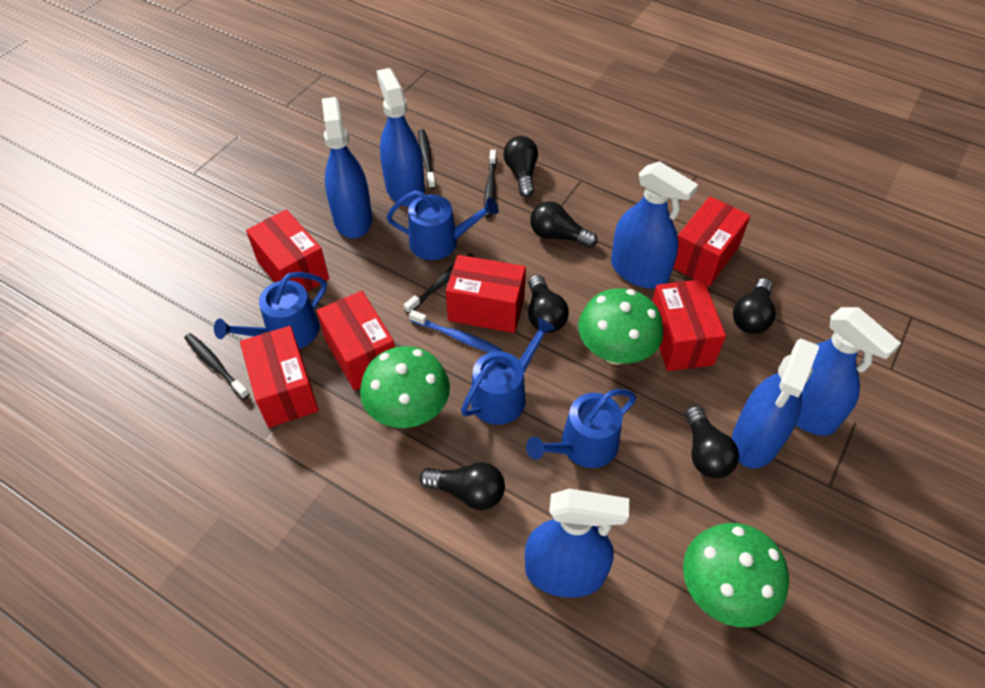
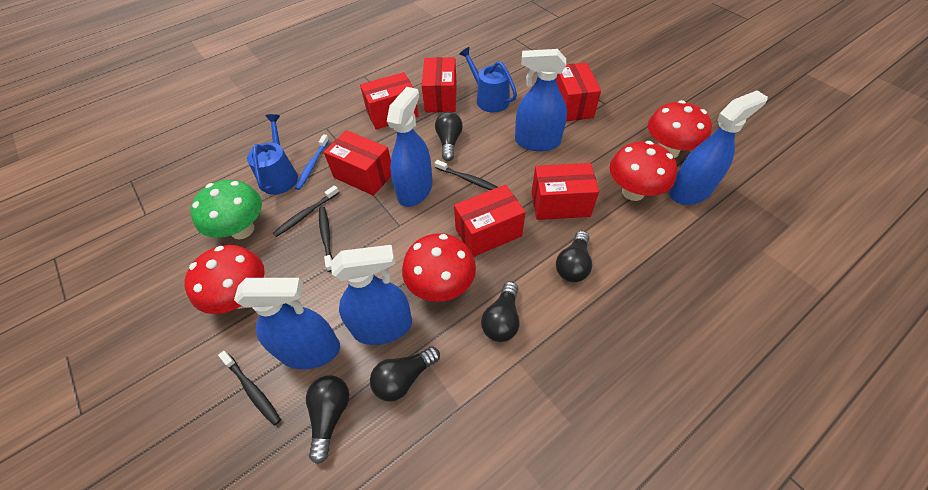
black light bulb: 6 -> 5
blue spray bottle: 6 -> 5
blue watering can: 4 -> 2
green mushroom: 3 -> 1
red mushroom: 0 -> 4

